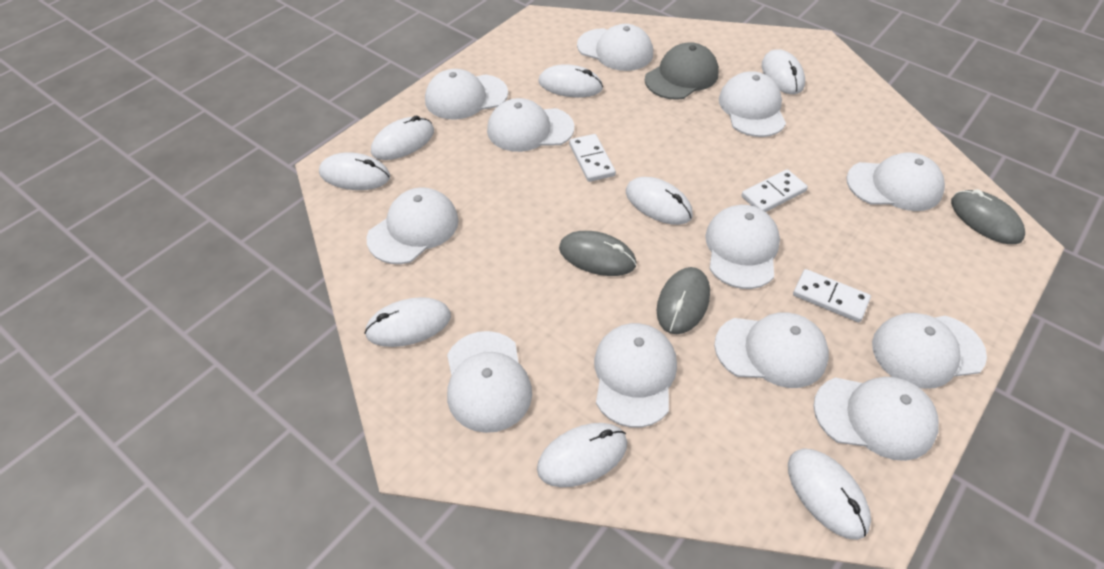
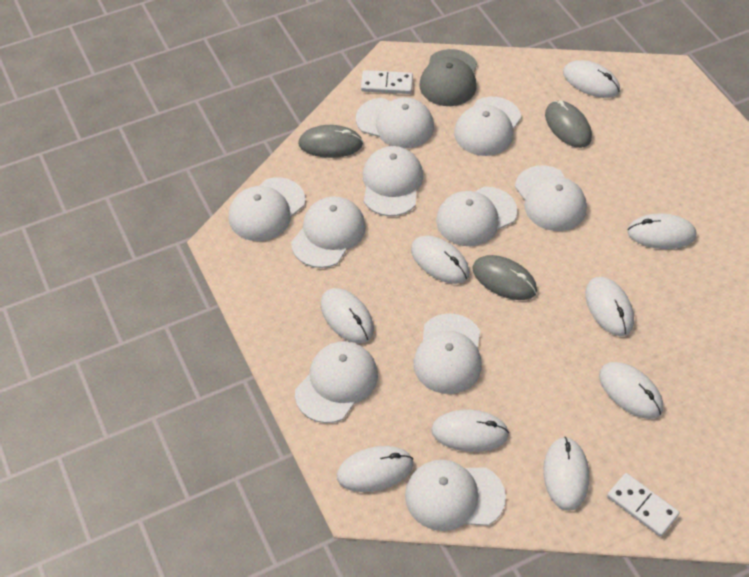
white cap: 12 -> 10
white domino: 3 -> 2
white mouse: 8 -> 9

